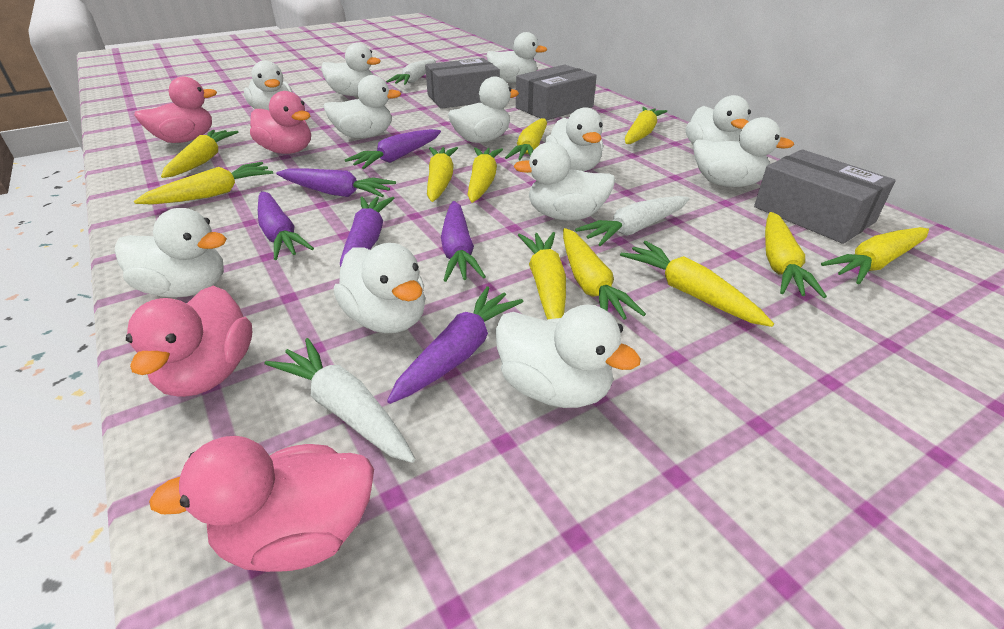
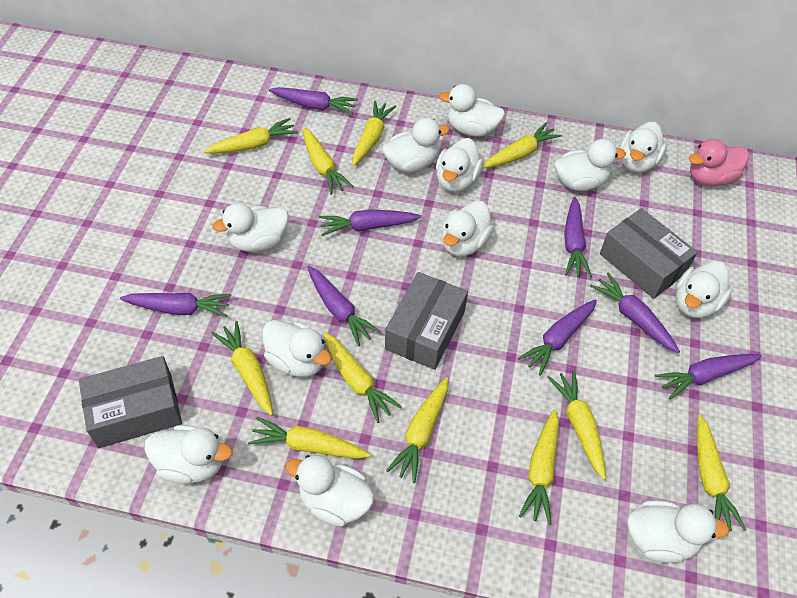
pink duck: 4 -> 1
purple carrot: 6 -> 8
white carrot: 3 -> 0

